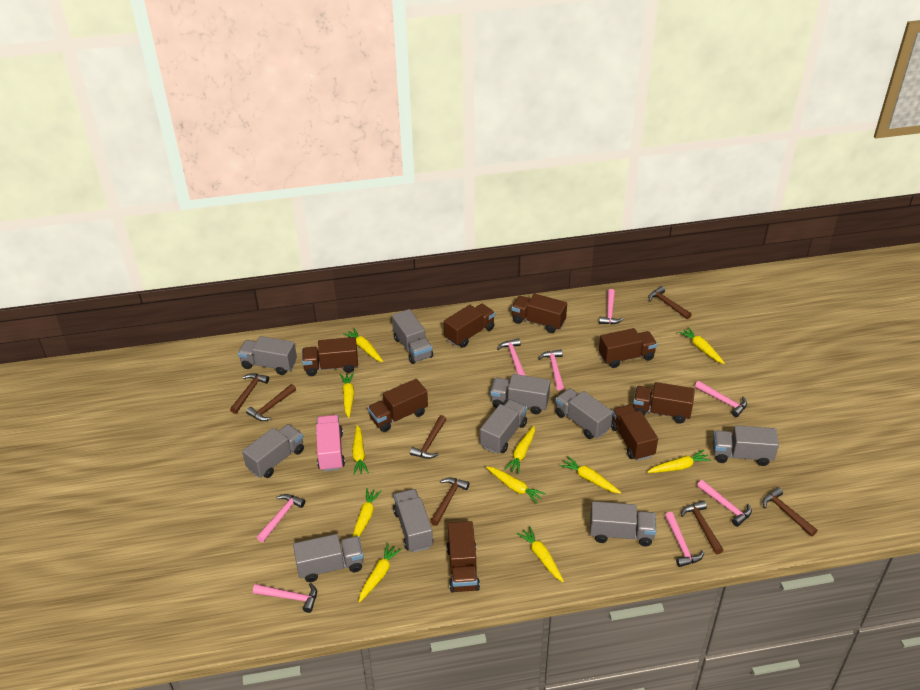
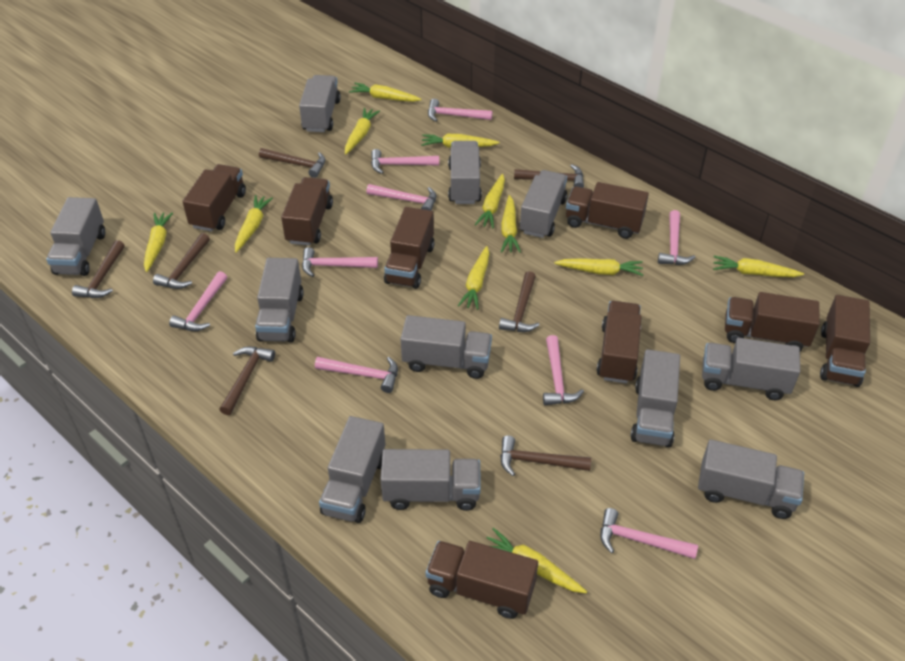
grey truck: 10 -> 11
pink hammer: 8 -> 9
pink truck: 1 -> 0

